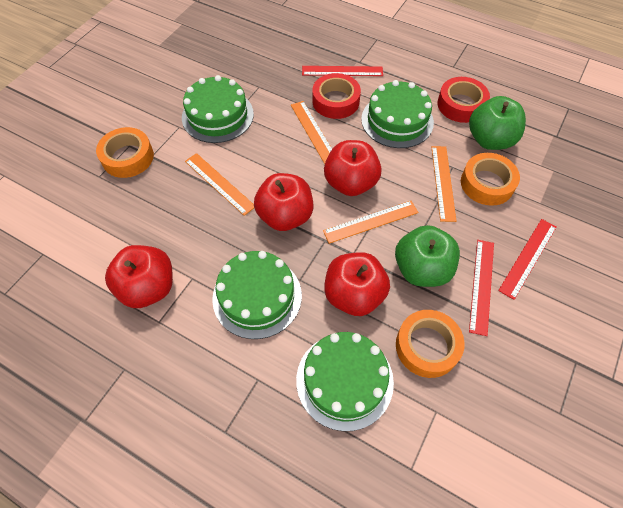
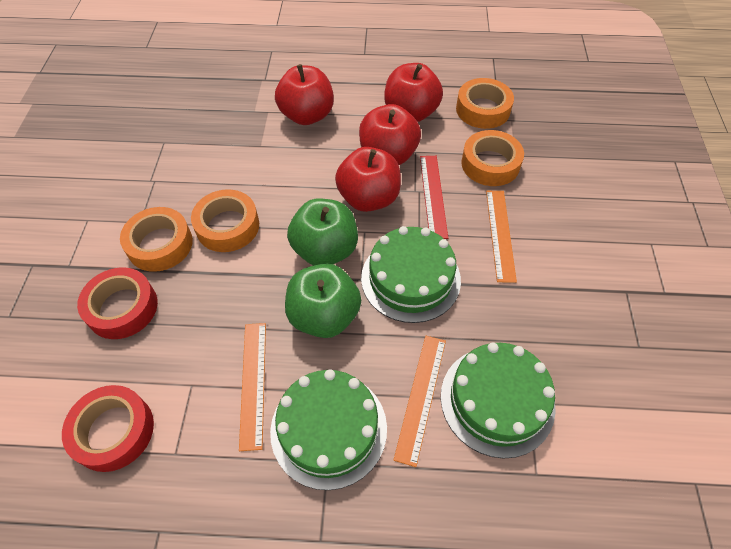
green cake: 4 -> 3
orange ruler: 4 -> 3
orange tape: 3 -> 4
red ruler: 3 -> 1

